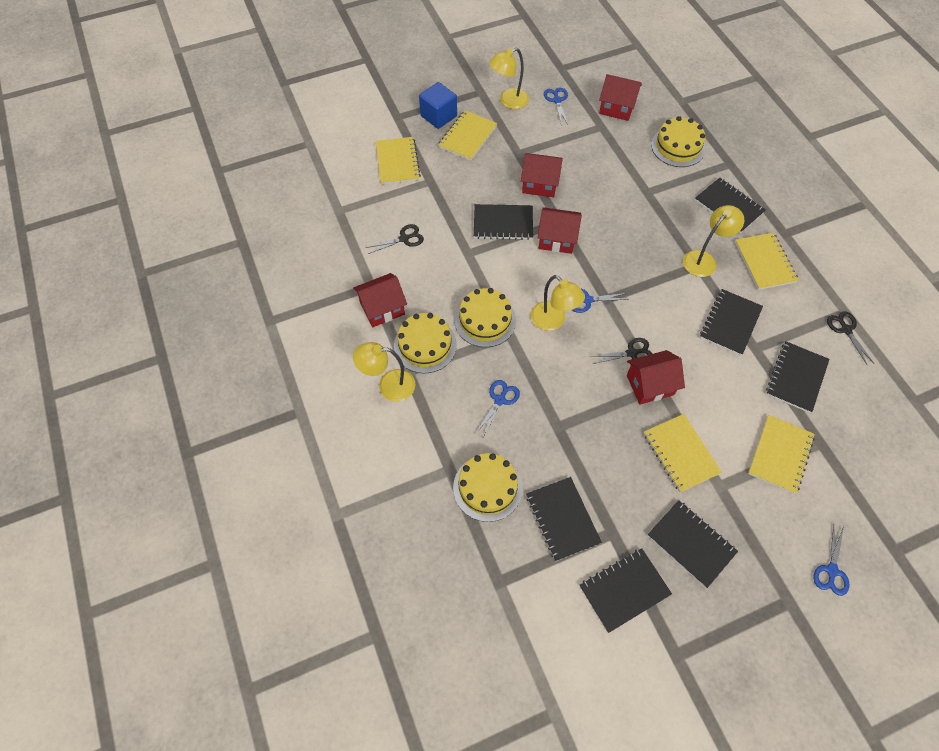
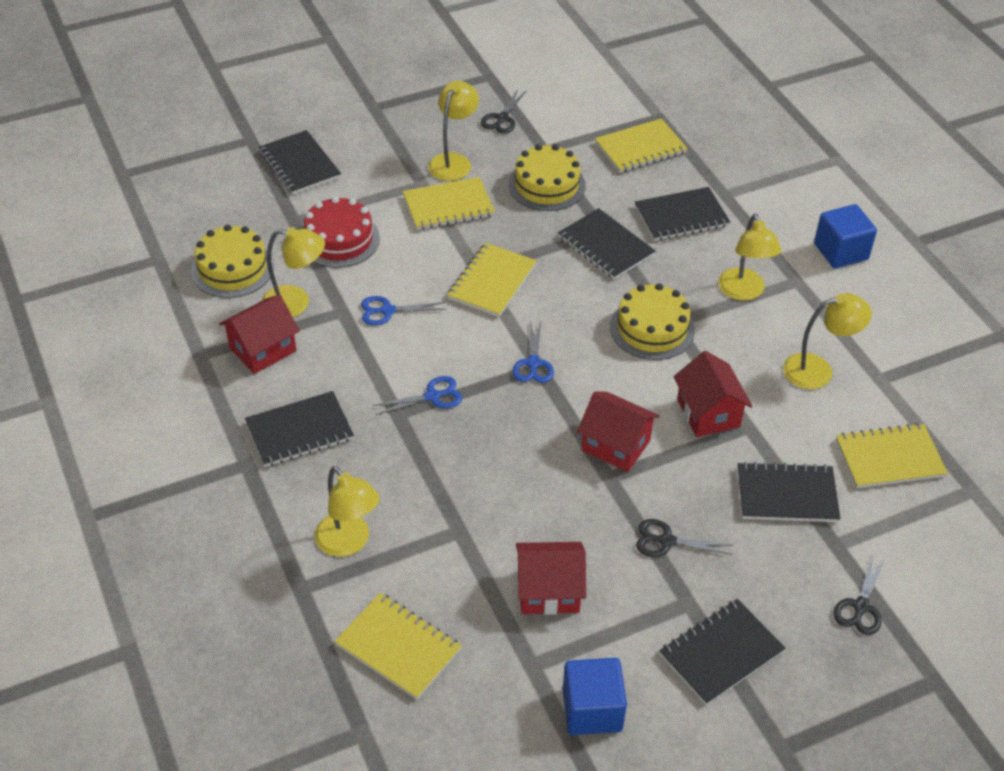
black notebook: 7 -> 6
blue cube: 1 -> 2
blue scissors: 4 -> 3
red cake: 0 -> 1
red house: 5 -> 4
yellow cake: 4 -> 3
yellow lamp: 4 -> 5

